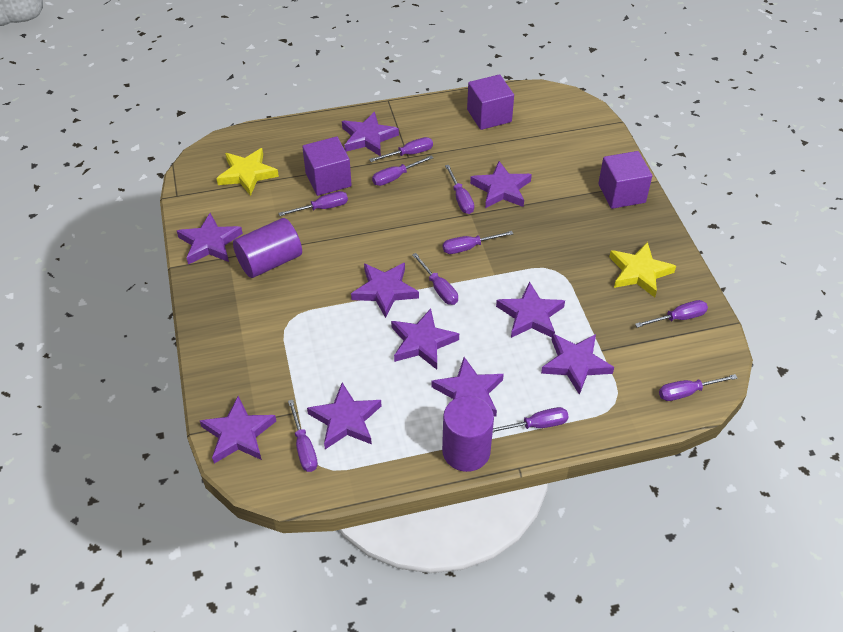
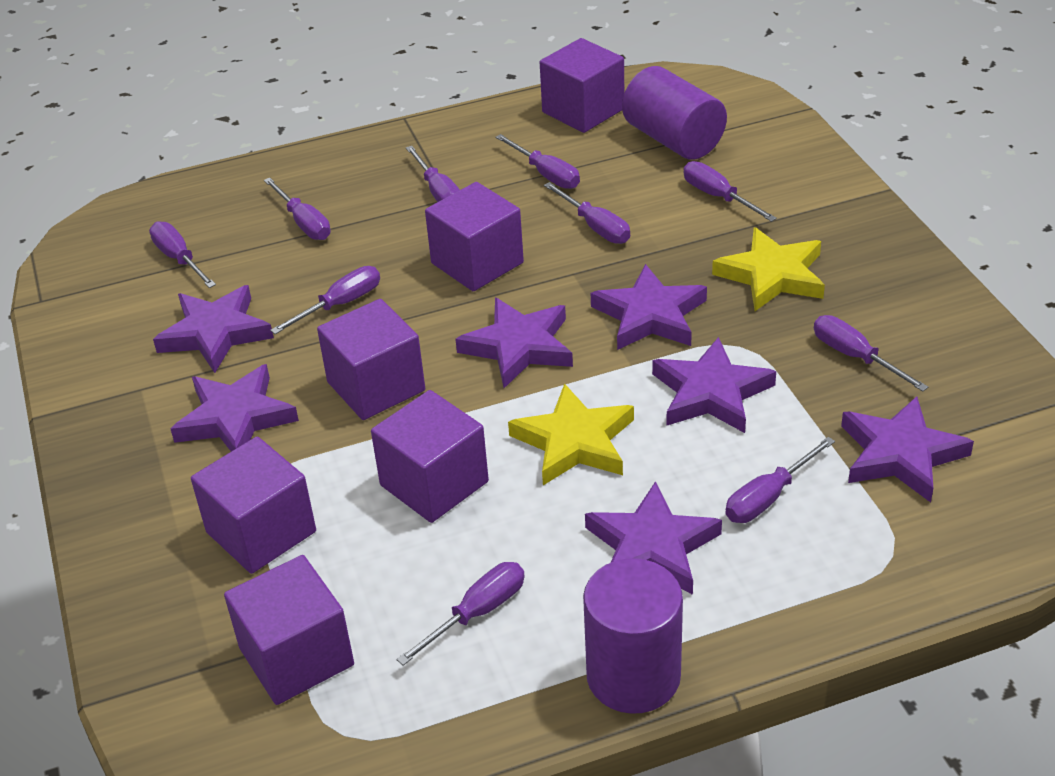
purple cube: 3 -> 6
purple star: 10 -> 7

